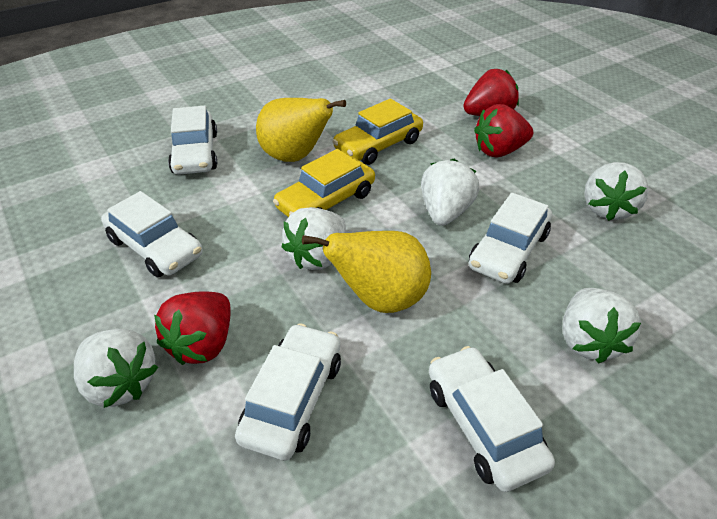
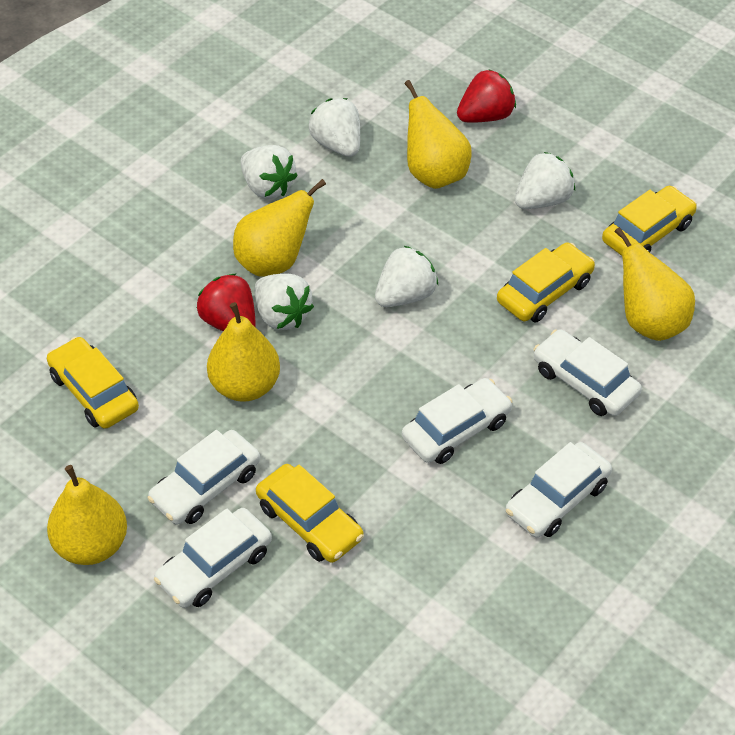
red strawberry: 3 -> 2
yellow car: 2 -> 4
yellow pear: 2 -> 5

